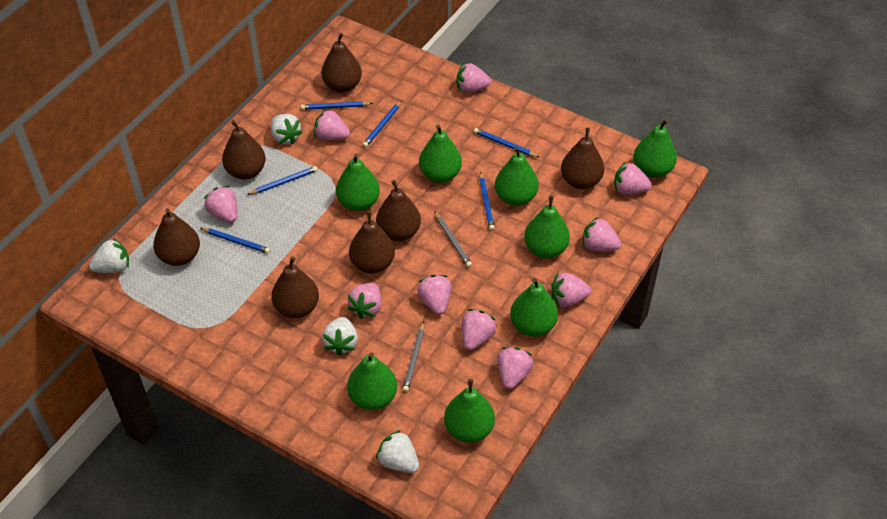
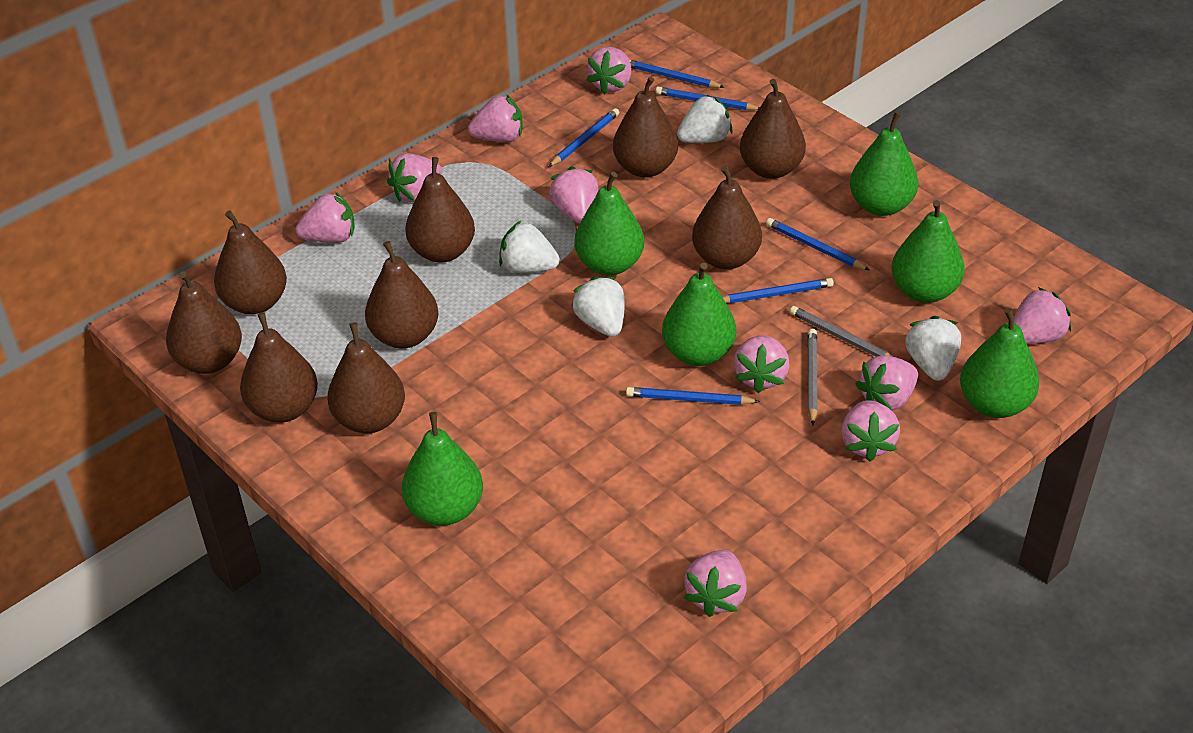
brown pear: 7 -> 9
green pear: 8 -> 6

